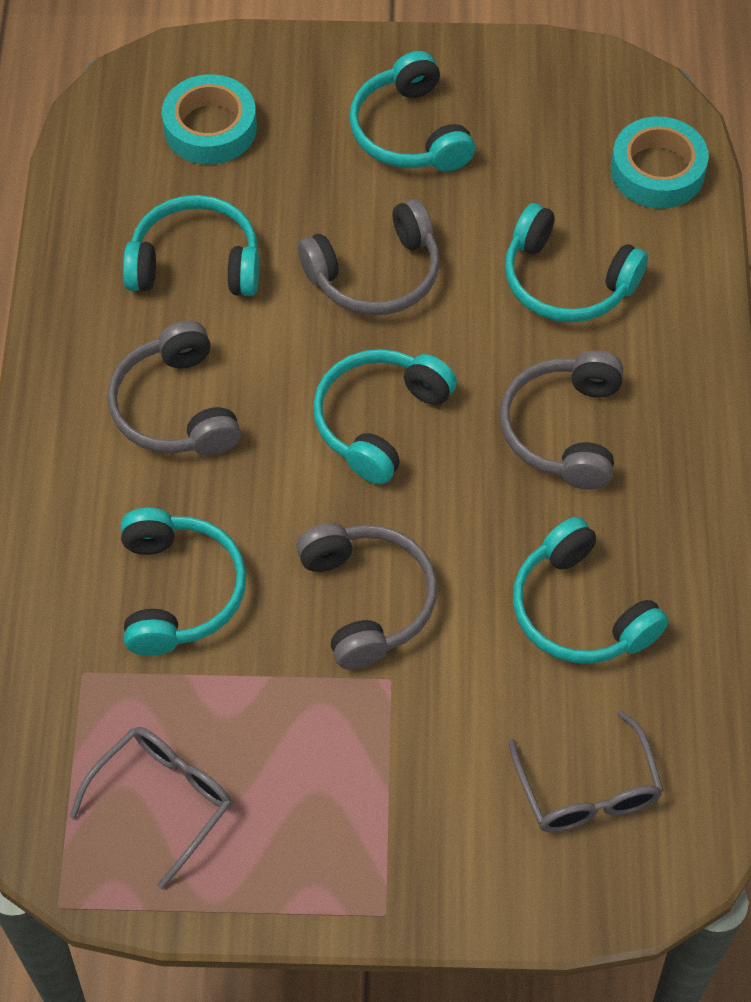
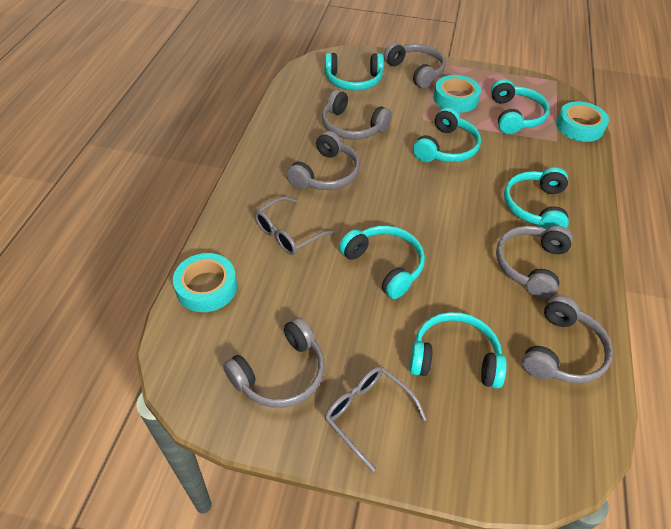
grey headphones: 4 -> 6
turquoise tape: 2 -> 3

